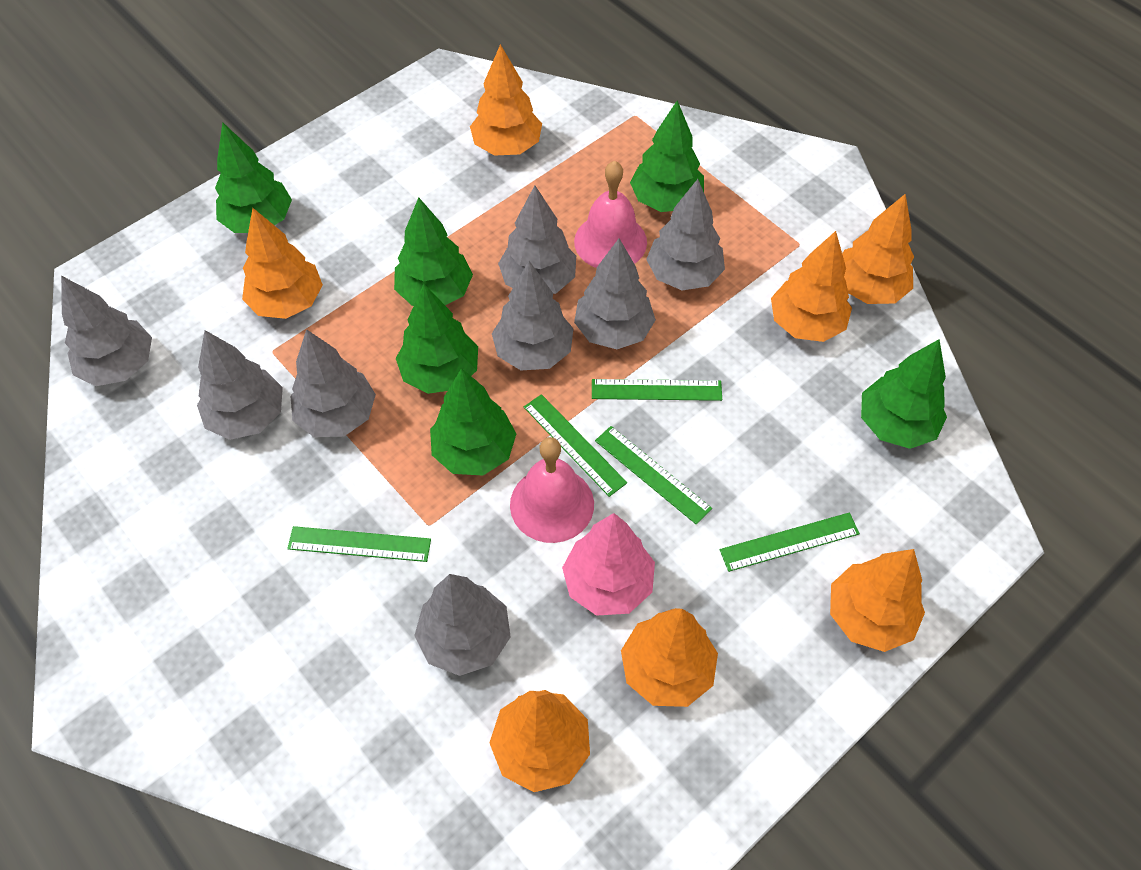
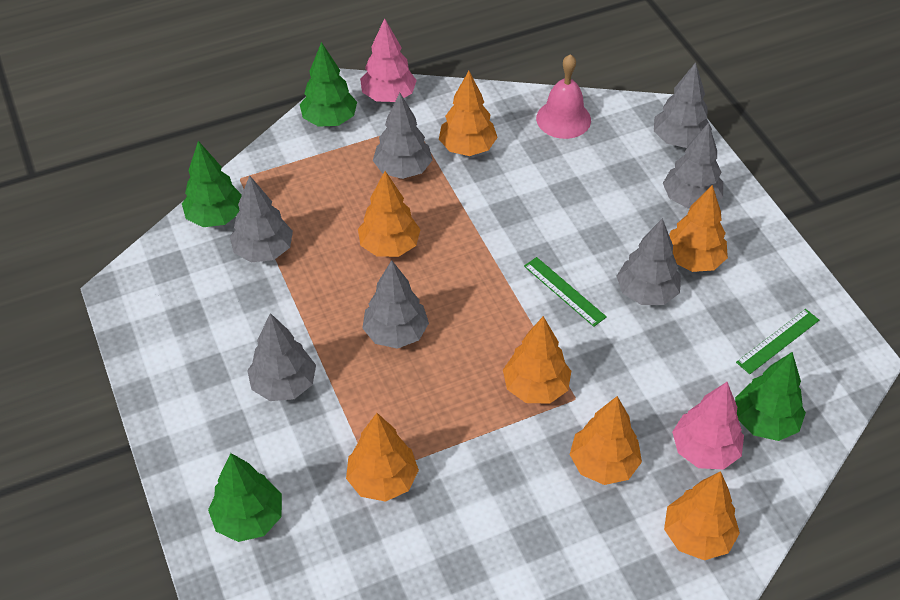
green ruler: 5 -> 2
green tree: 6 -> 4
grey tree: 8 -> 7
pink bell: 2 -> 1
pink tree: 1 -> 2

